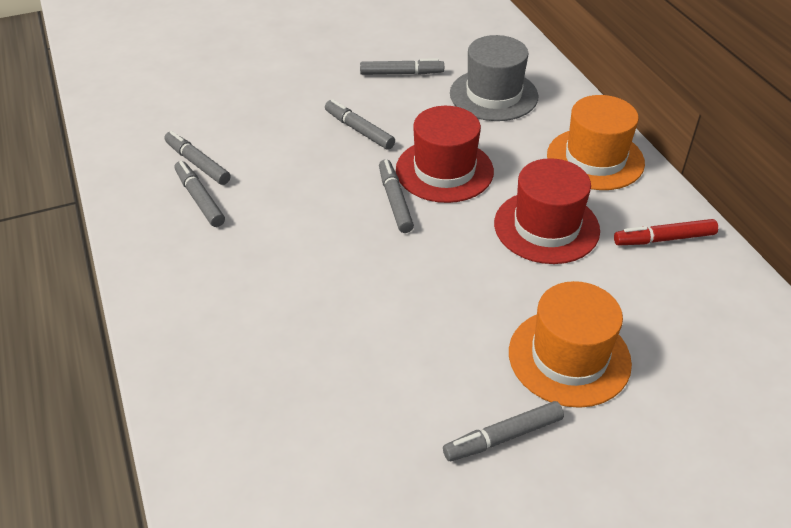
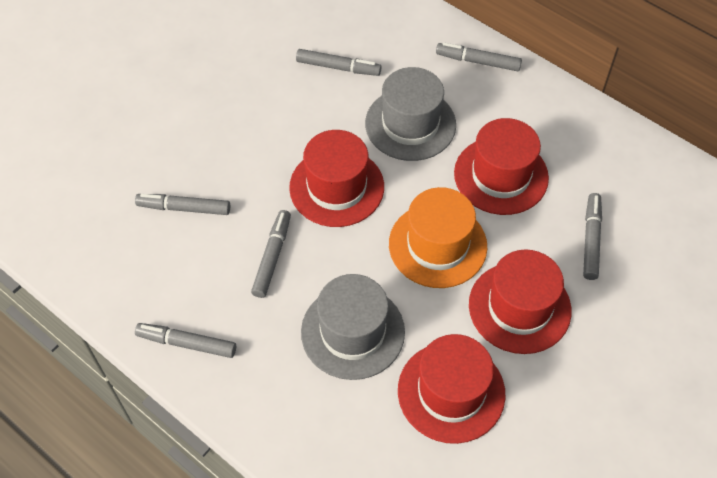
grey hat: 1 -> 2
orange hat: 2 -> 1
red hat: 2 -> 4
red marker: 1 -> 0

